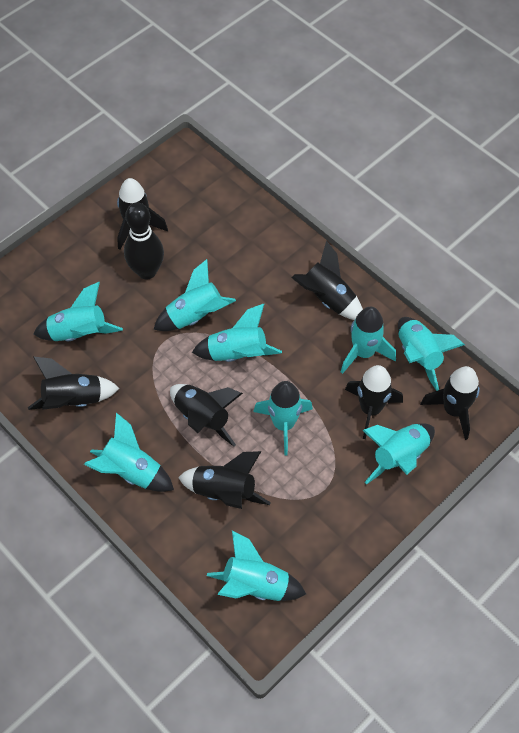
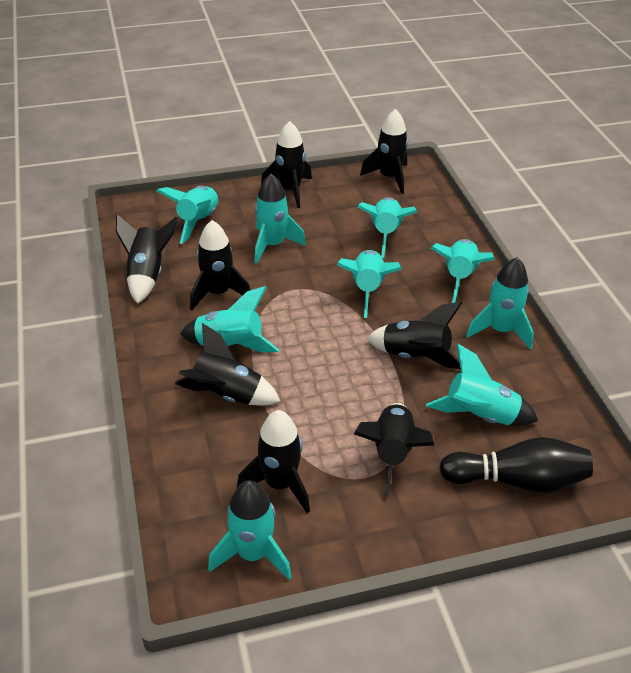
black rocket: 7 -> 8

